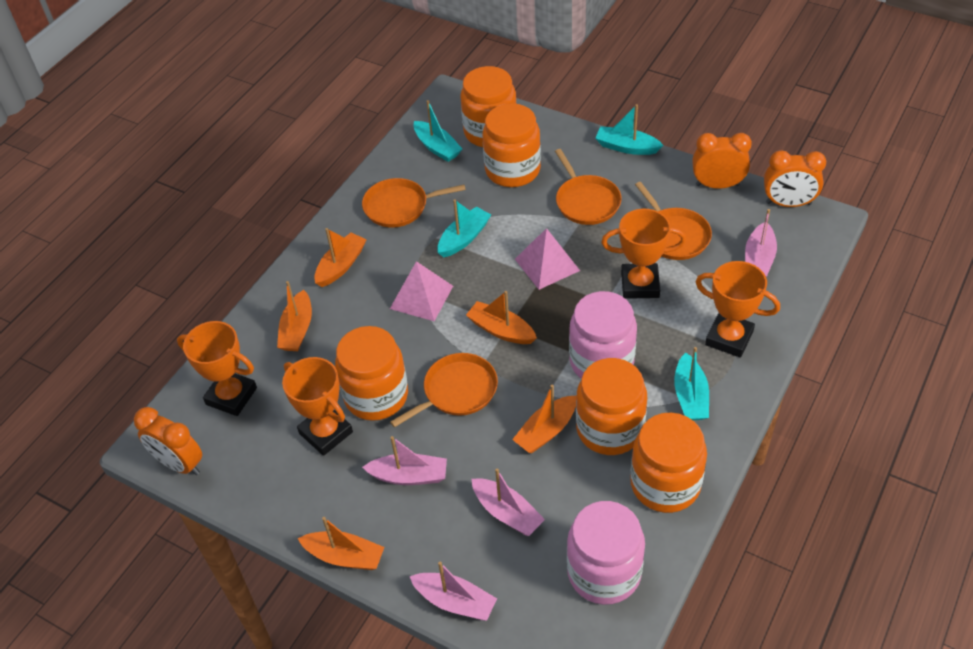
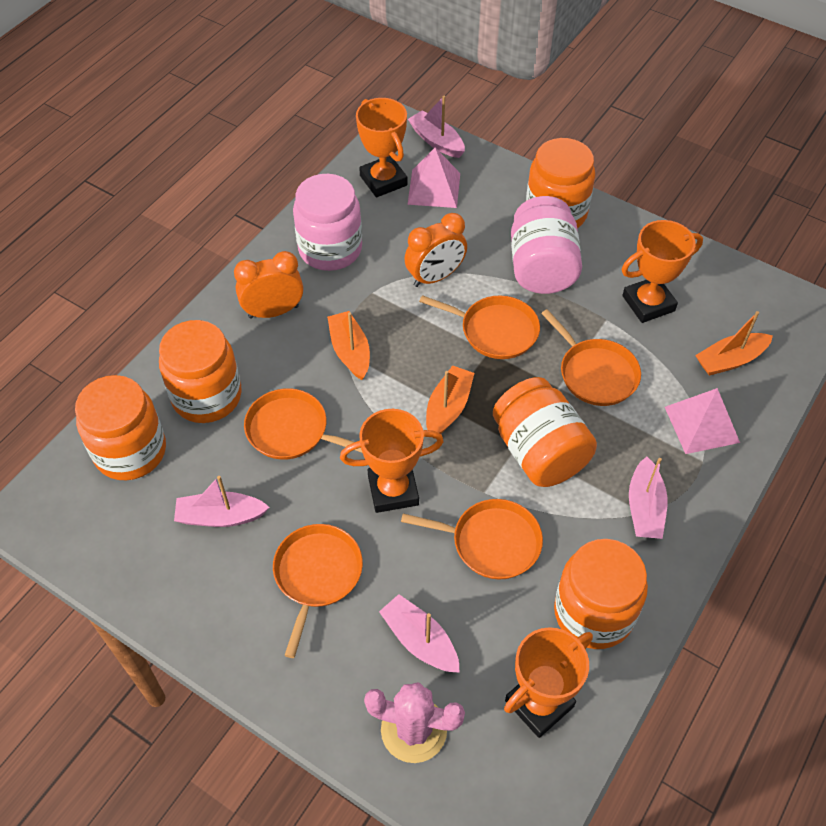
orange boat: 5 -> 3
orange clock: 3 -> 2
orange pan: 4 -> 5
pink cactus: 0 -> 1
turquoise boat: 4 -> 0

